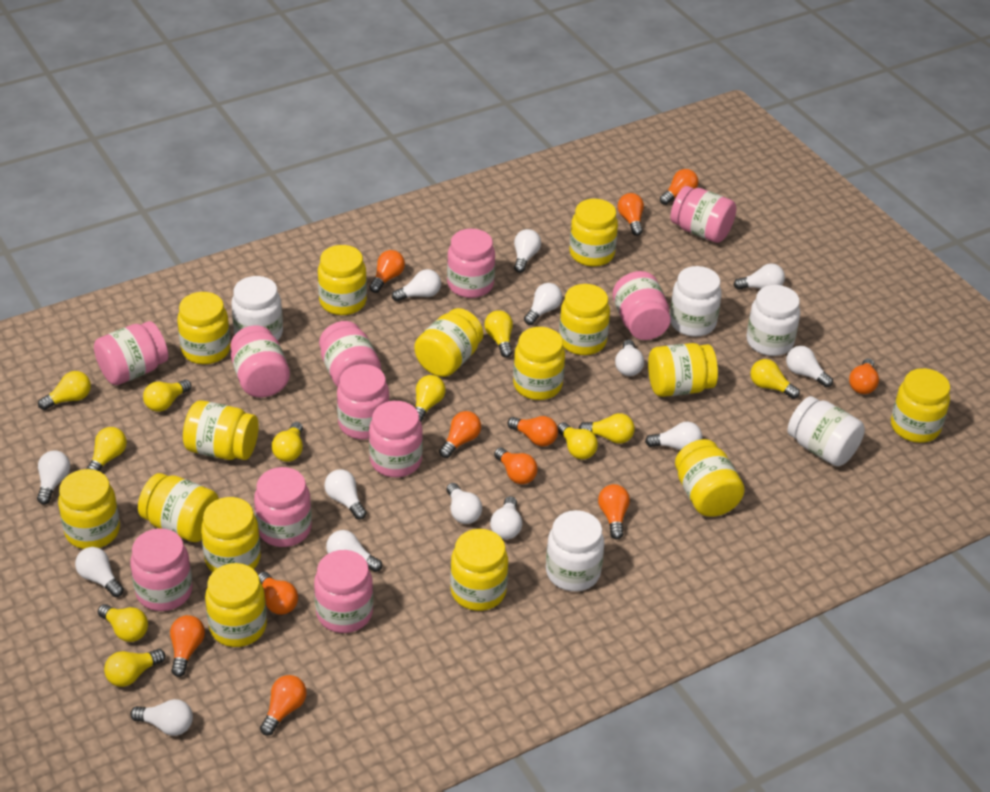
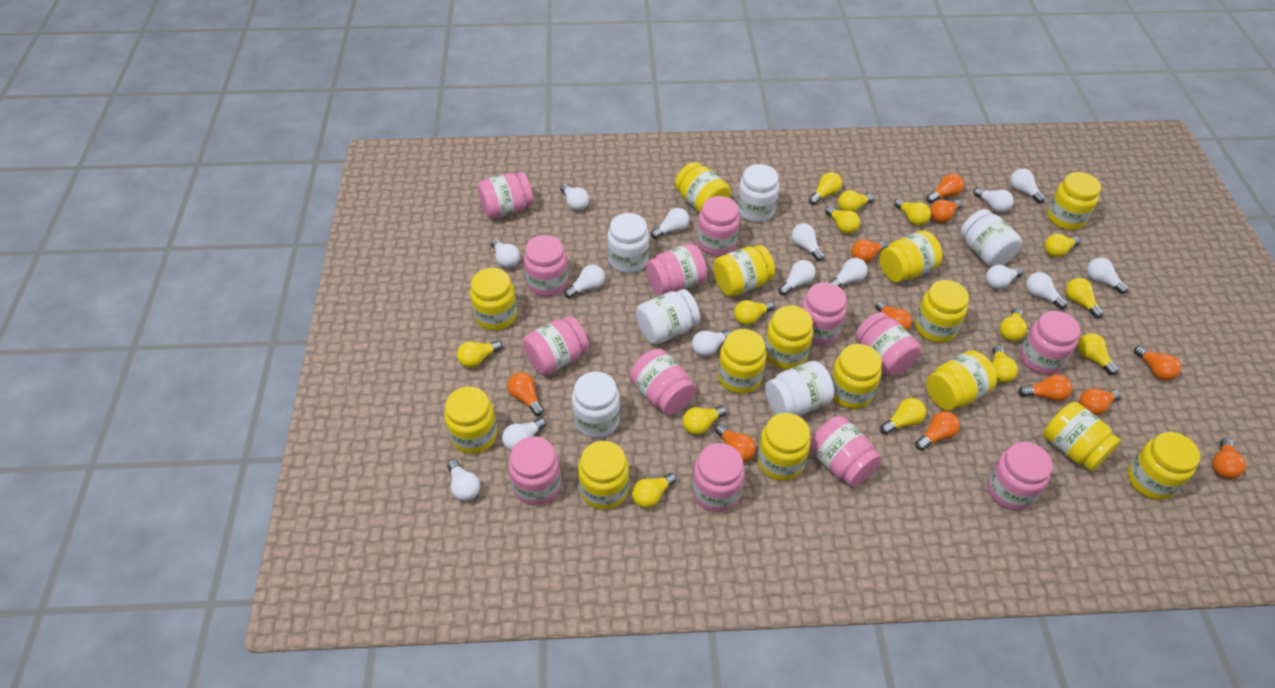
pink jar: 11 -> 13
white jar: 5 -> 6
white light bulb: 14 -> 15
yellow light bulb: 11 -> 14

